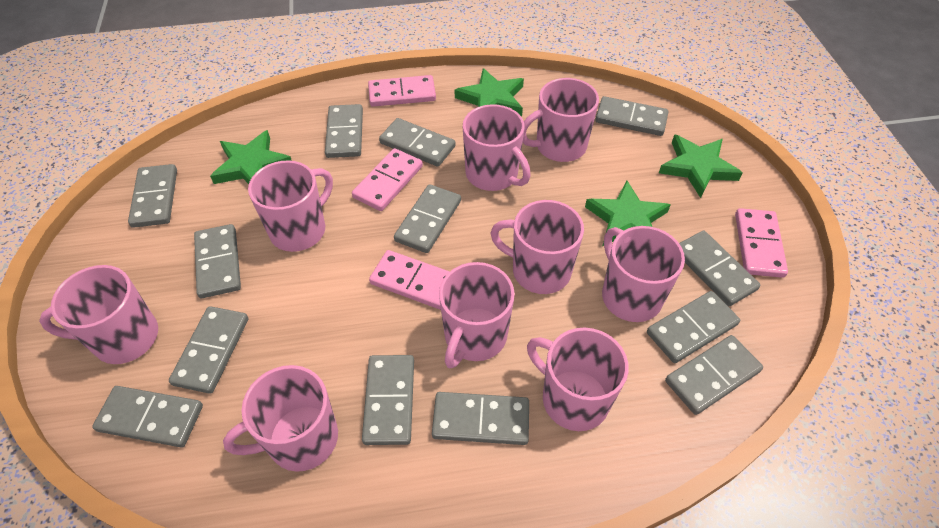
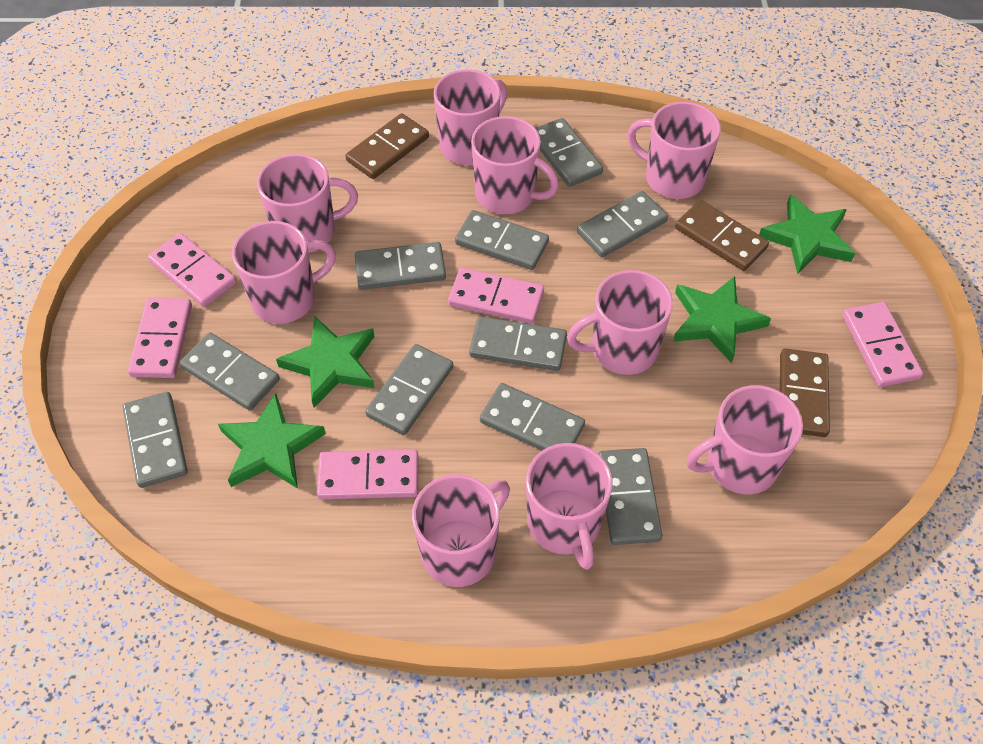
brown domino: 0 -> 3
grey domino: 13 -> 10
pink domino: 4 -> 5

